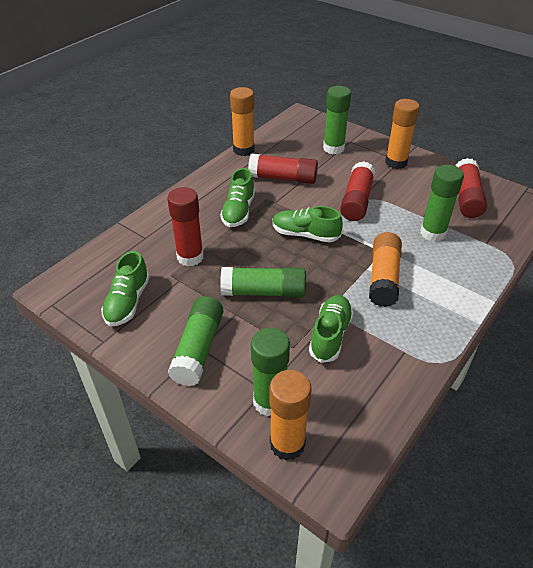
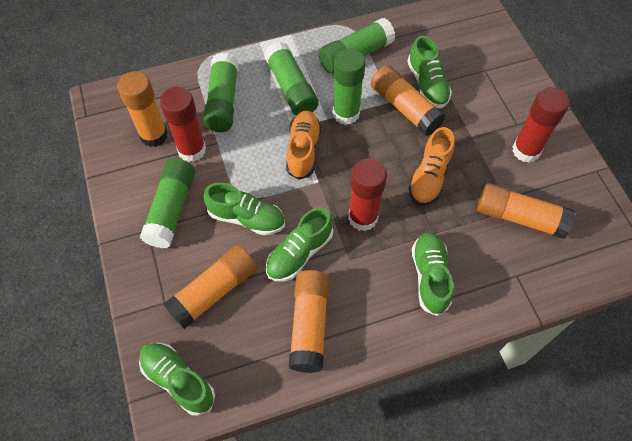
green shoe: 4 -> 5
orange glue stick: 4 -> 5
orange shoe: 0 -> 2
red glue stick: 4 -> 3

